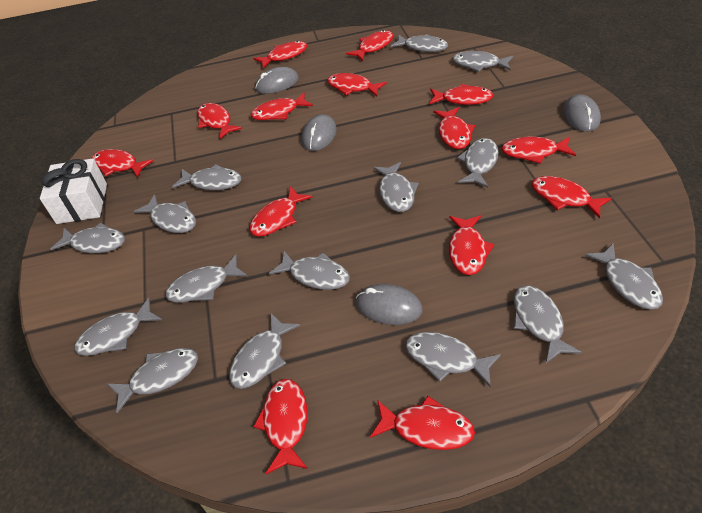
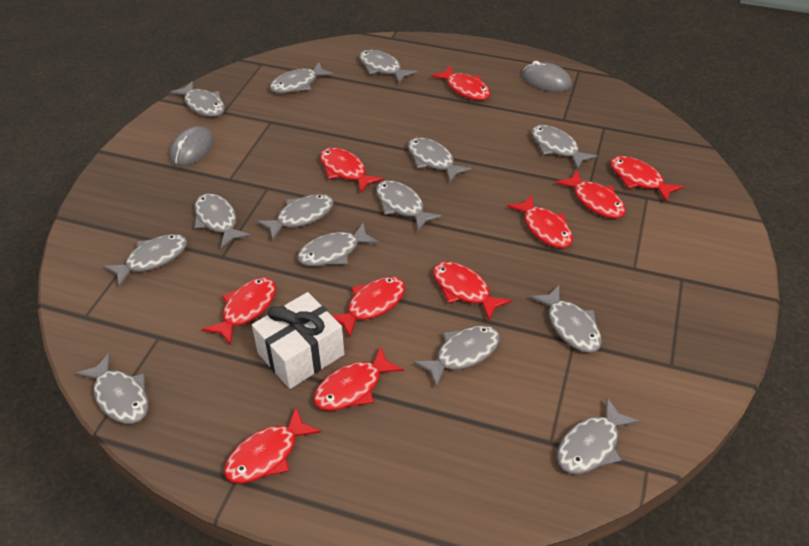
grey fish: 15 -> 14
grey mouse: 4 -> 2
red fish: 14 -> 10

